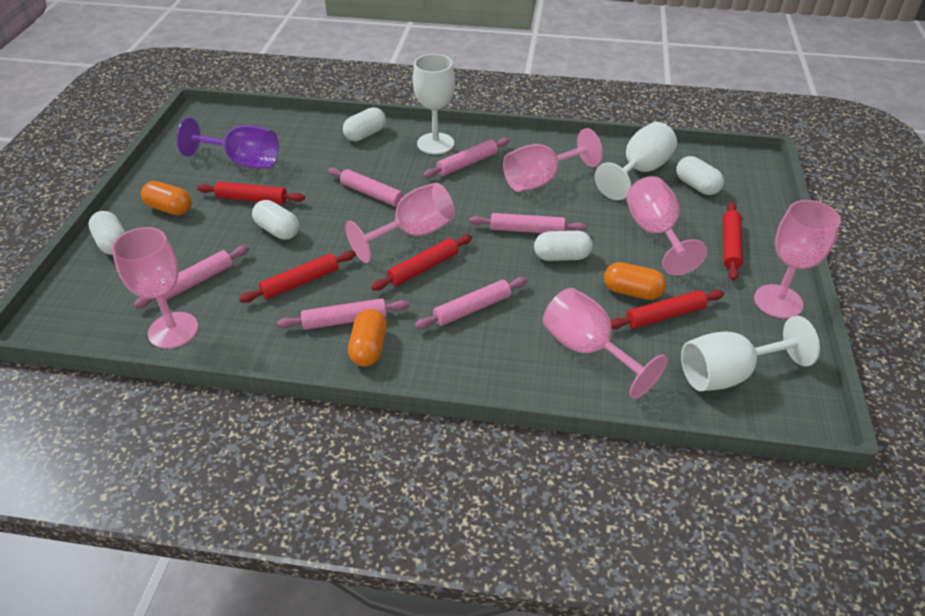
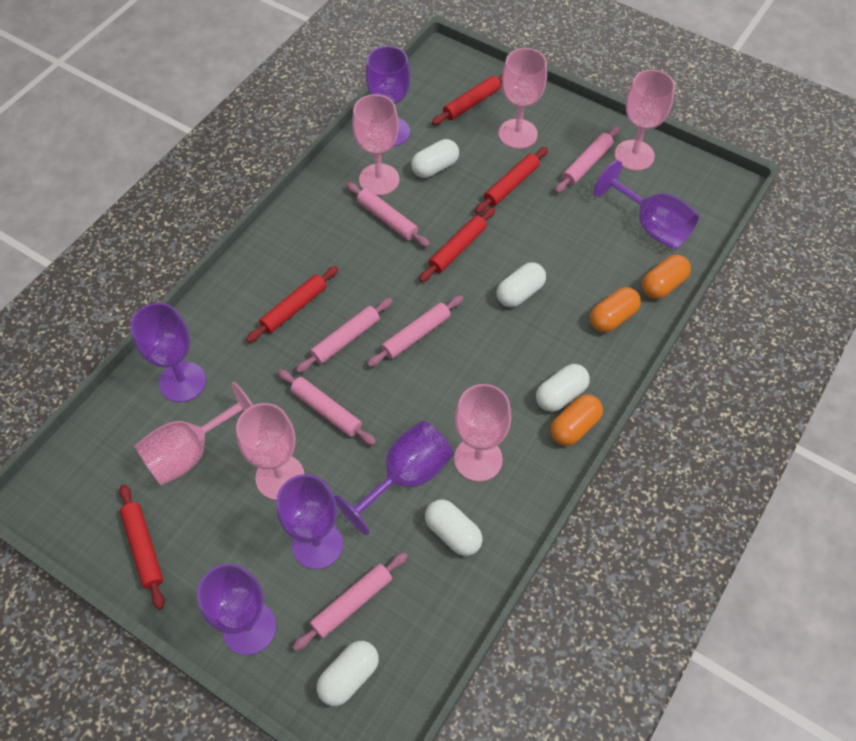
purple goblet: 1 -> 6
white goblet: 3 -> 0

